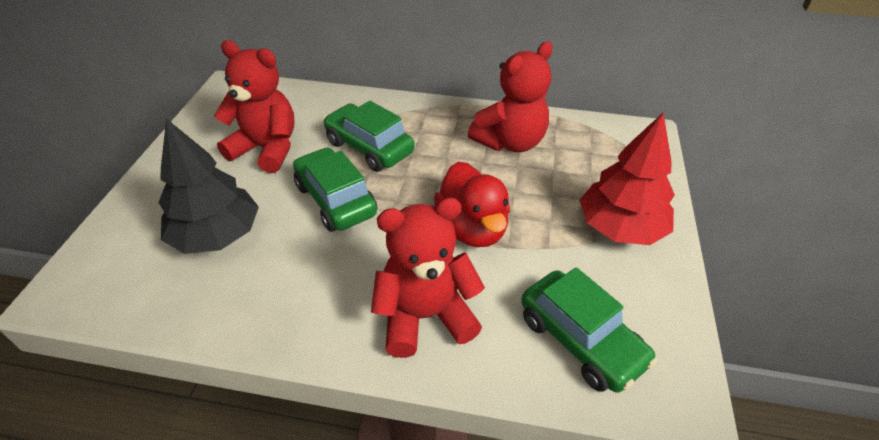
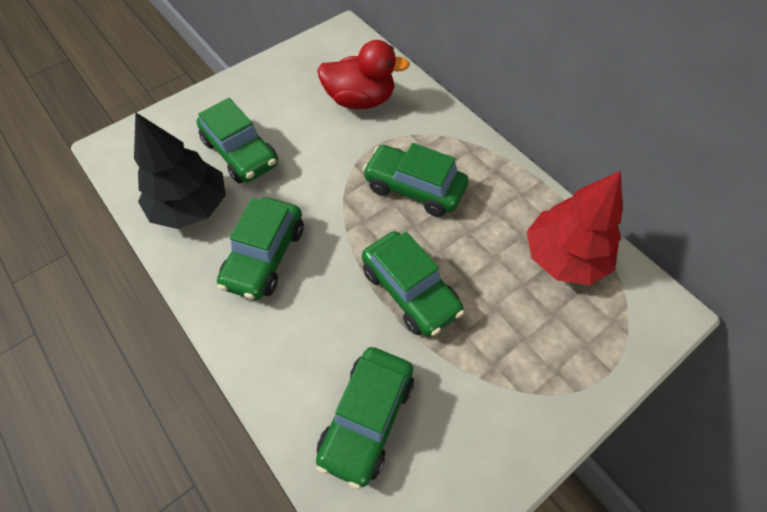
green car: 3 -> 5
red teddy bear: 3 -> 0

